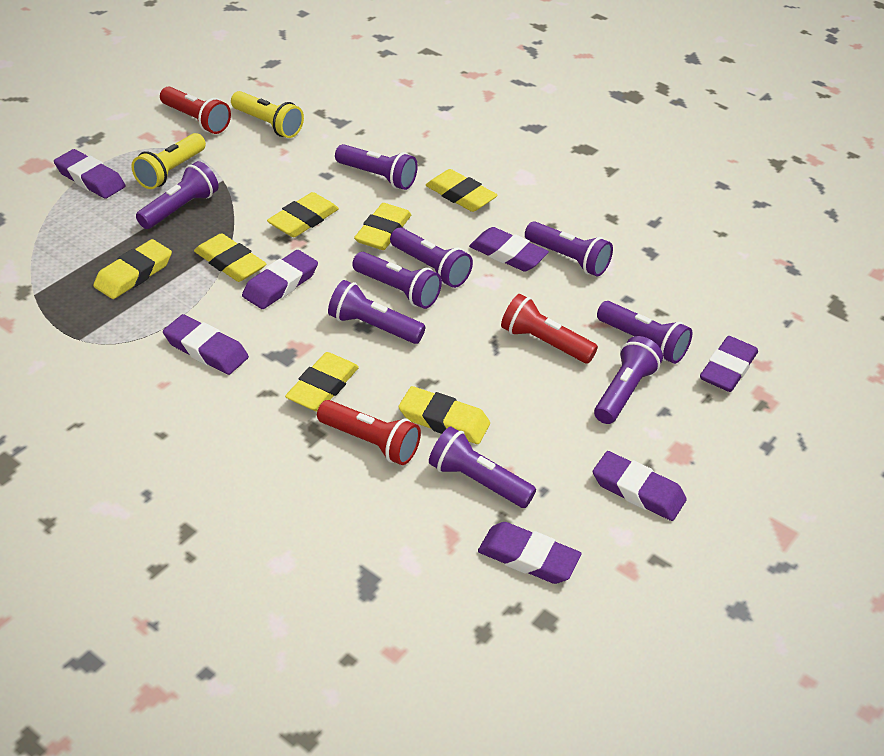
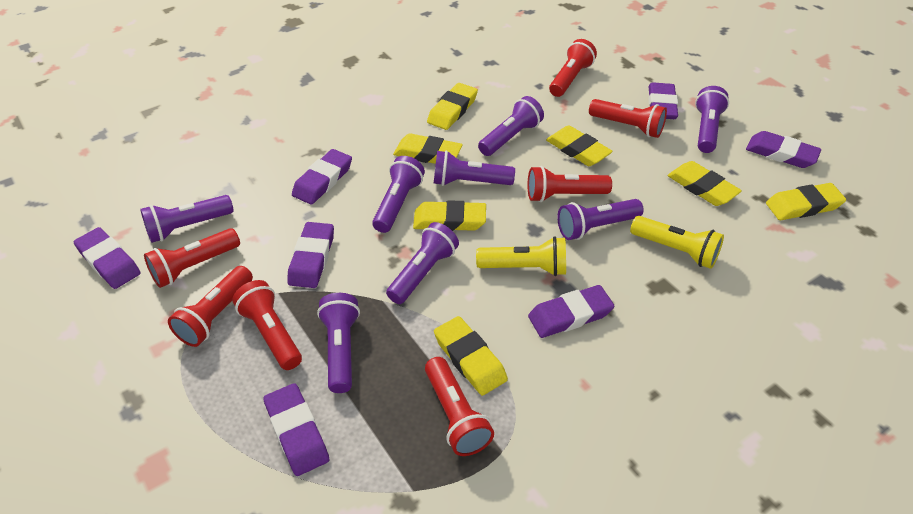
purple flashlight: 9 -> 8
red flashlight: 3 -> 7

